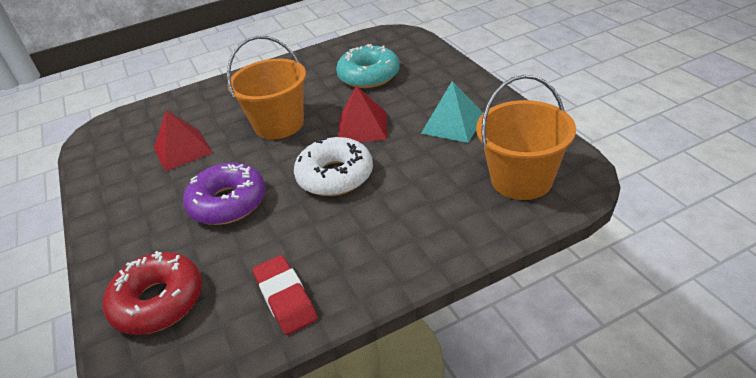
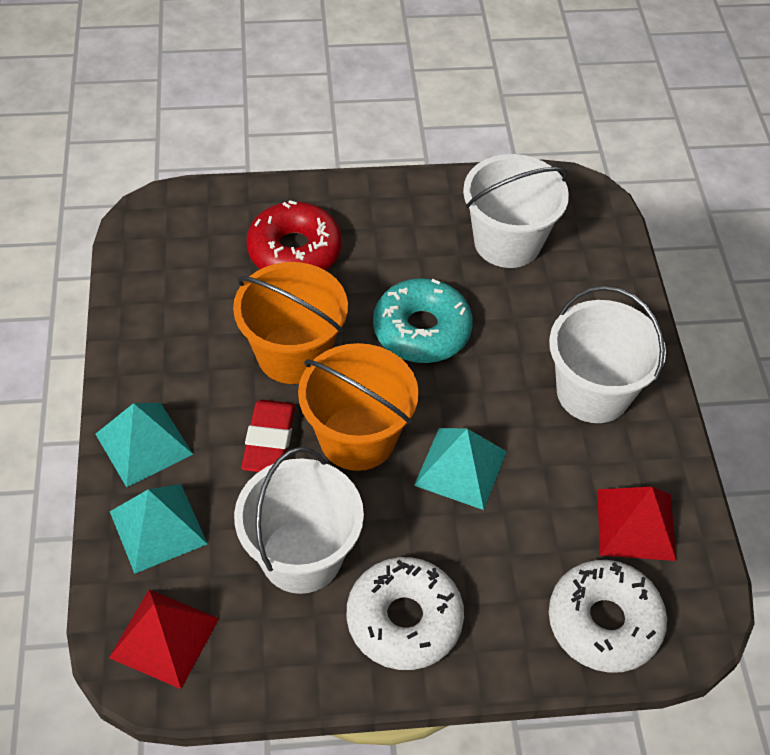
purple donut: 1 -> 0
turquoise pyramid: 1 -> 3
white bucket: 0 -> 3
white donut: 1 -> 2

